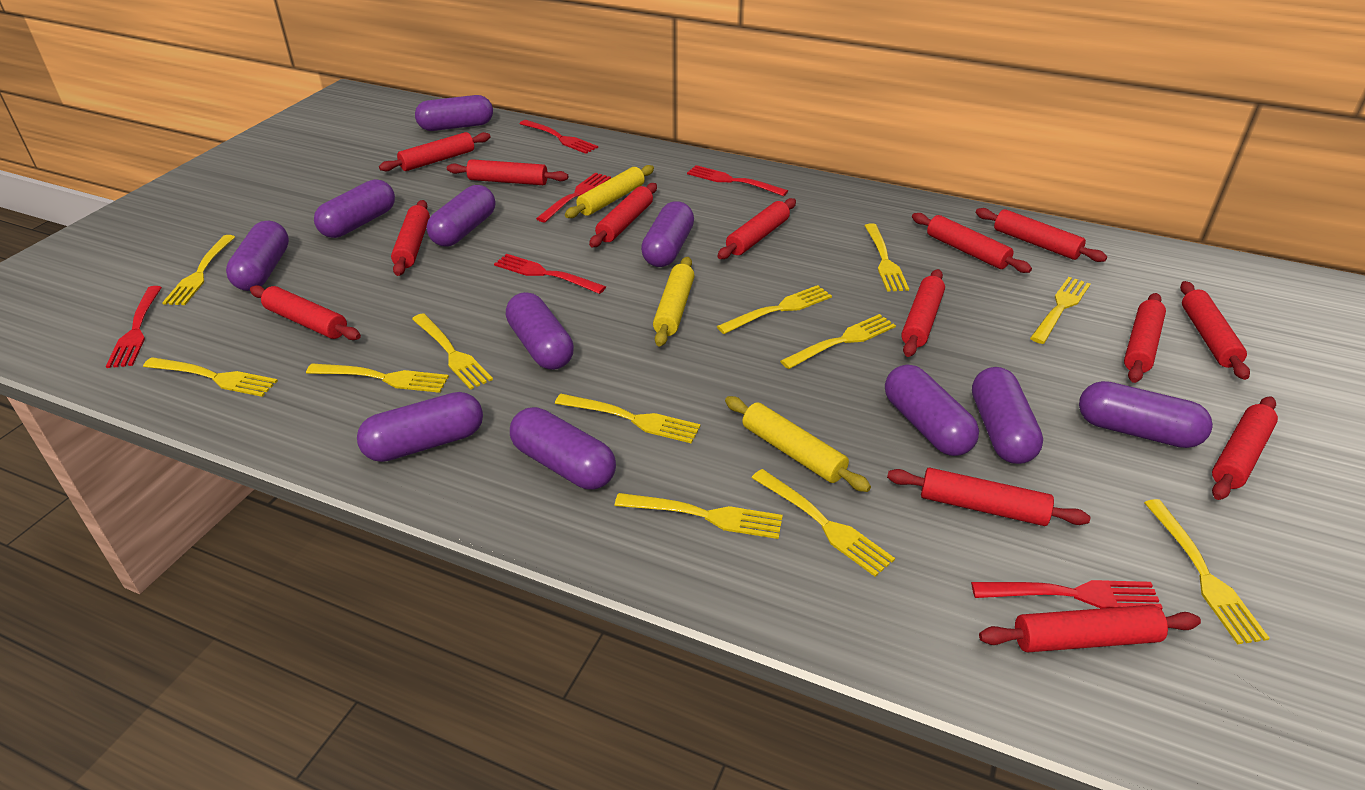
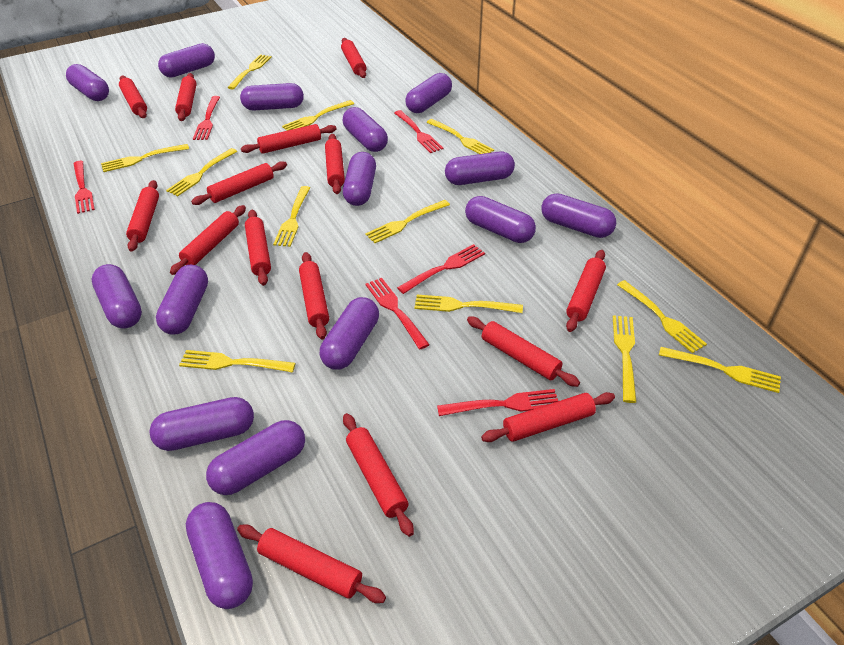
purple capsule: 11 -> 15
red rolling pin: 14 -> 15
yellow rolling pin: 3 -> 0

